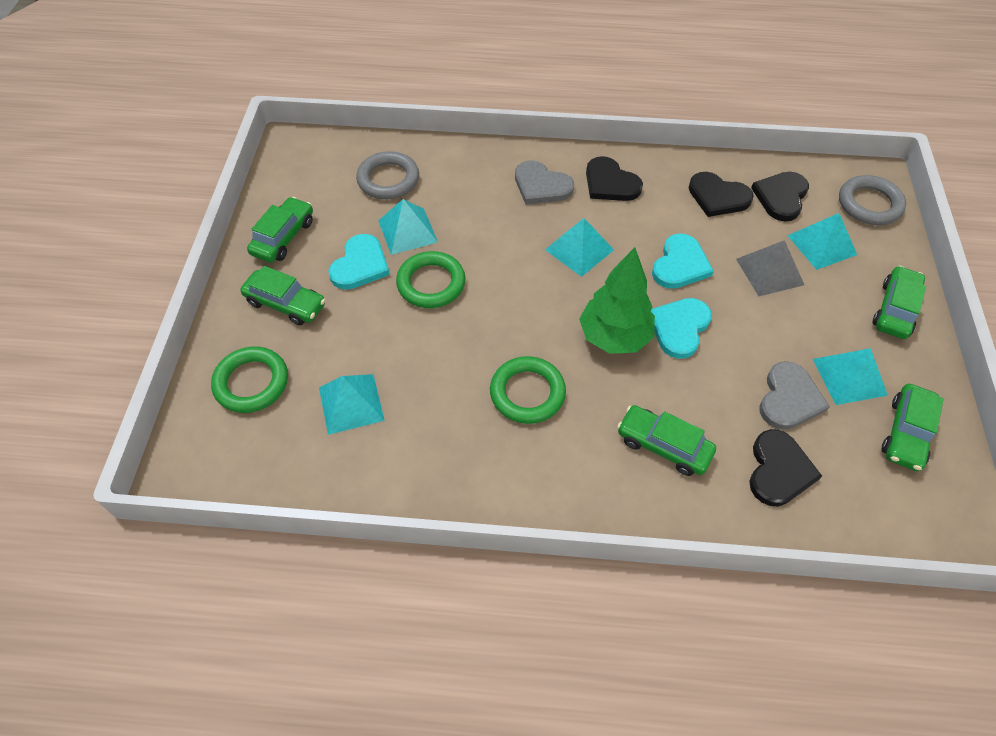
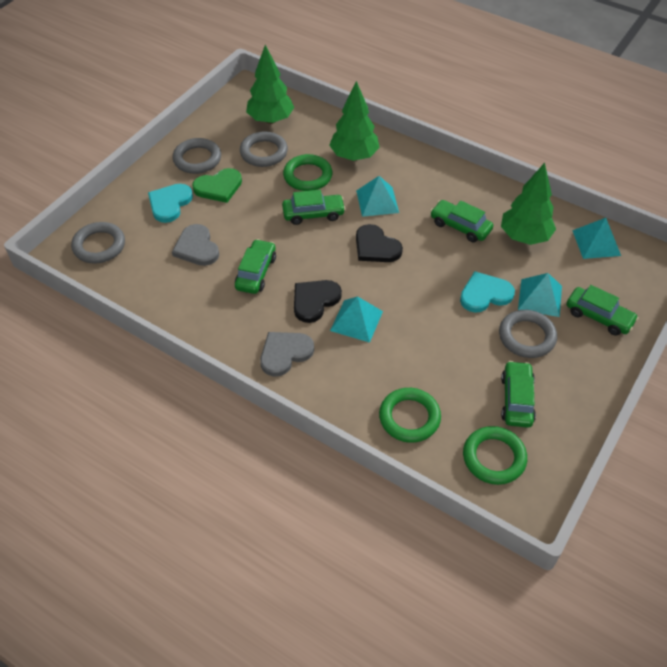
black heart: 4 -> 2
green heart: 0 -> 1
green tree: 1 -> 3
grey pyramid: 1 -> 0
grey ring: 2 -> 4
turquoise heart: 3 -> 2
turquoise pyramid: 5 -> 4

